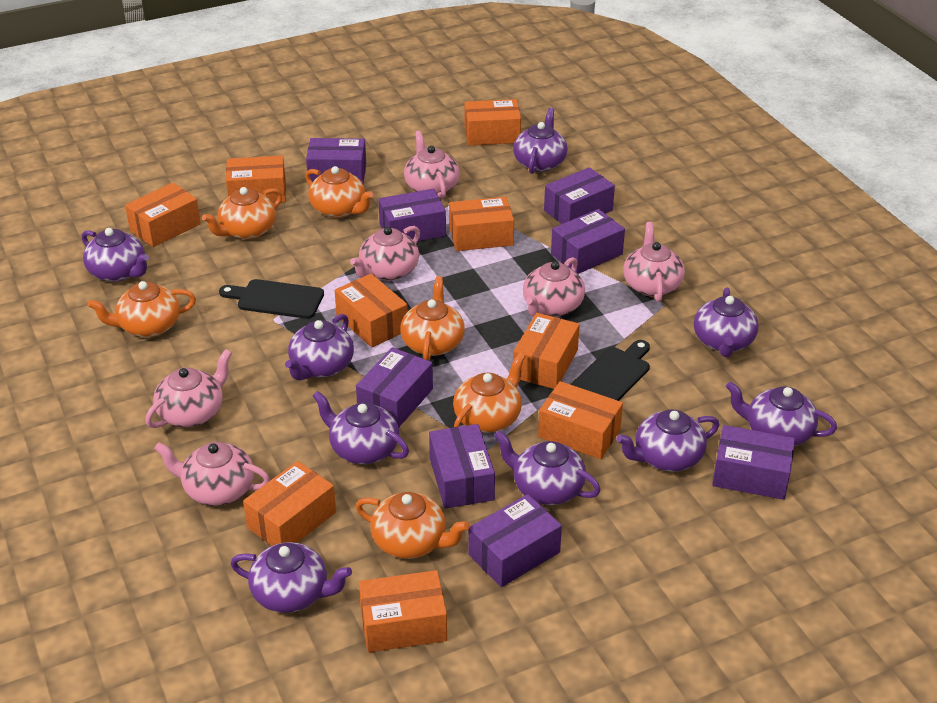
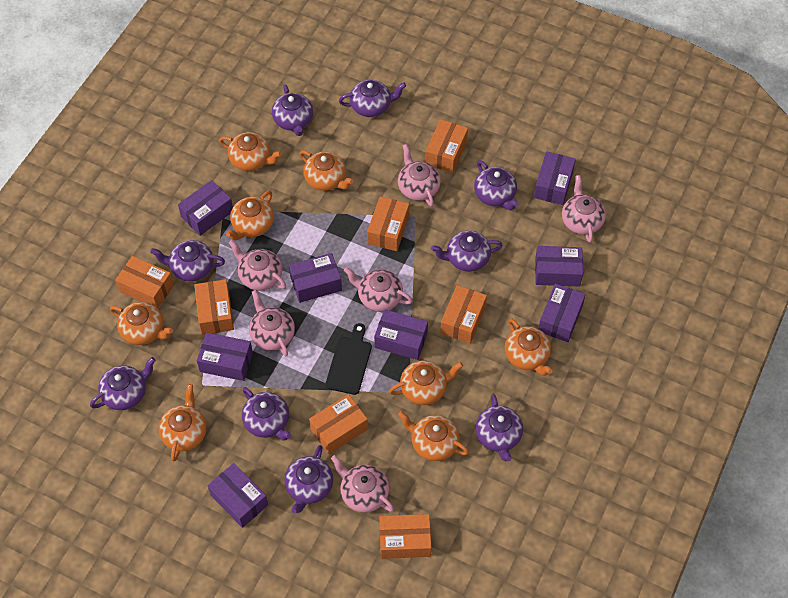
black cutting board: 2 -> 1
orange box: 9 -> 7
orange teapot: 6 -> 8

